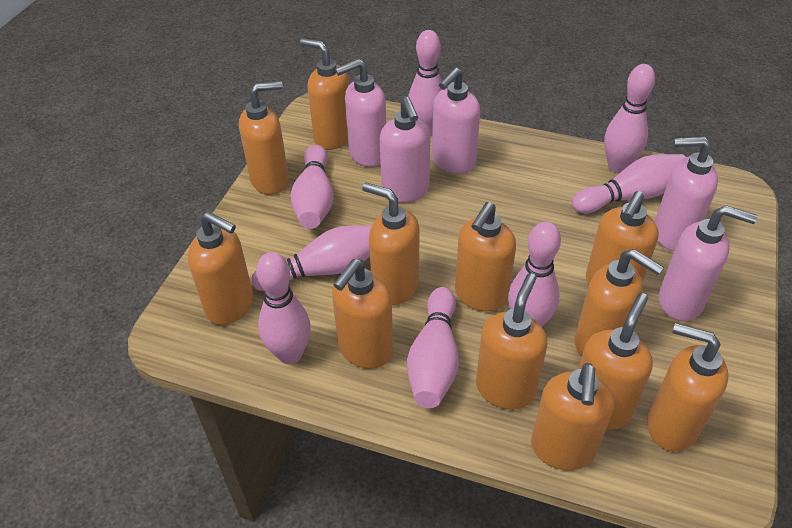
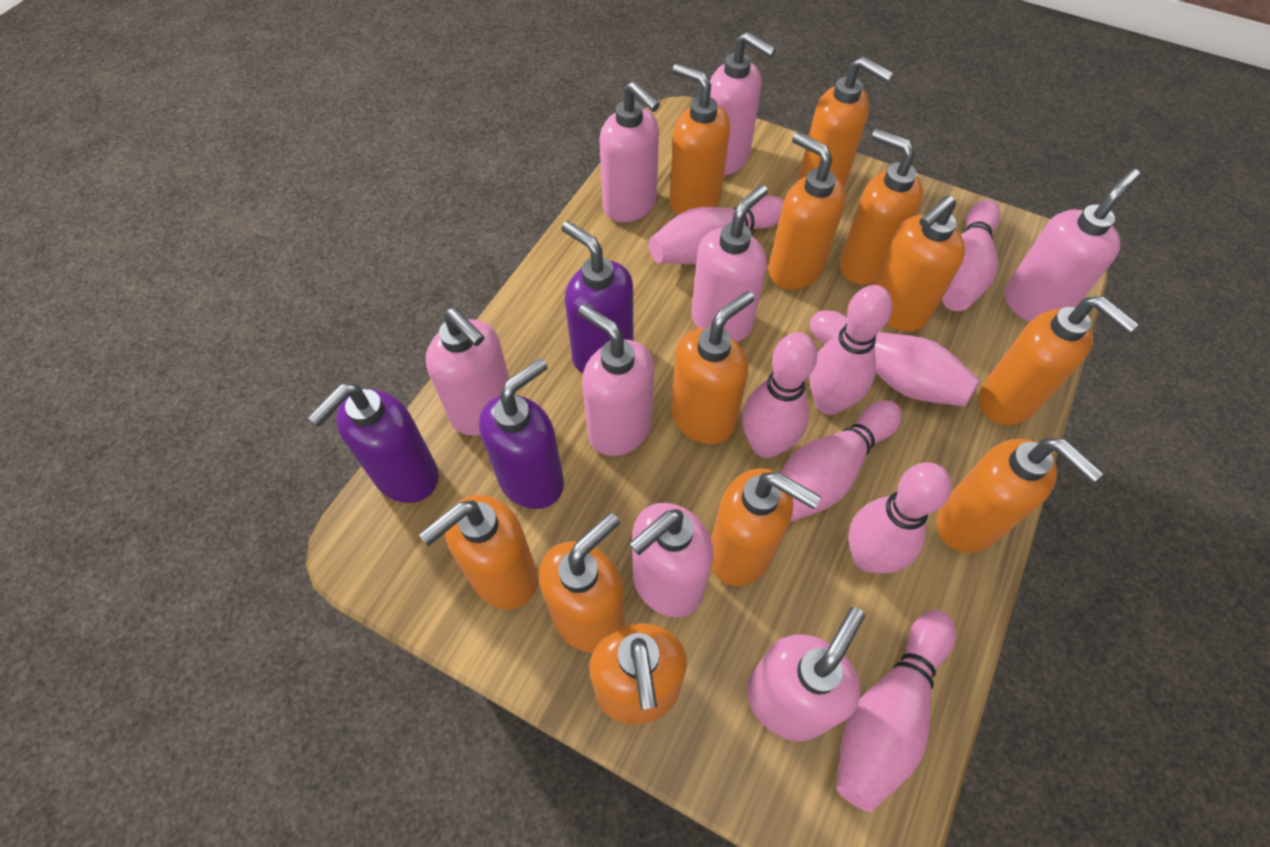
pink soap dispenser: 5 -> 8
purple soap dispenser: 0 -> 3

